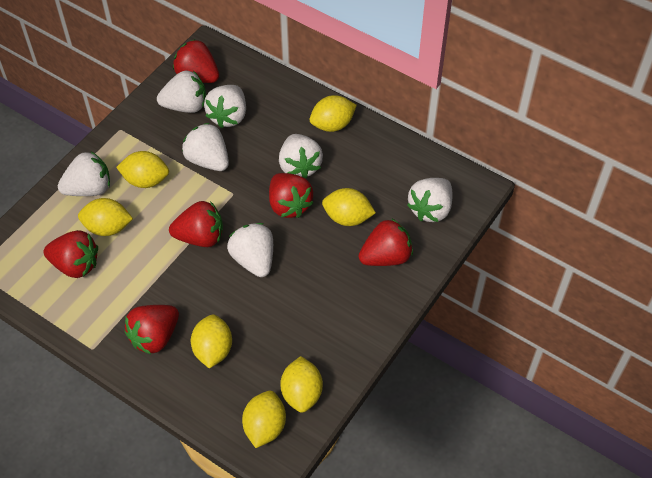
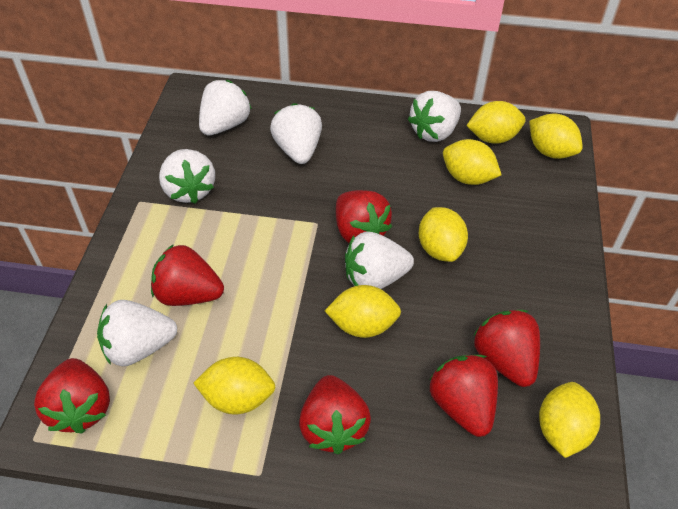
white strawberry: 7 -> 6

